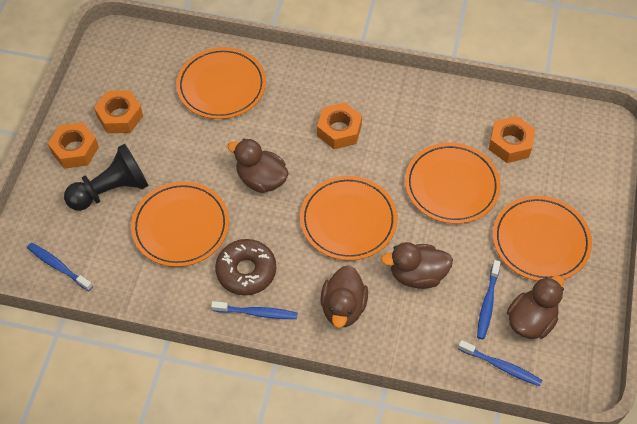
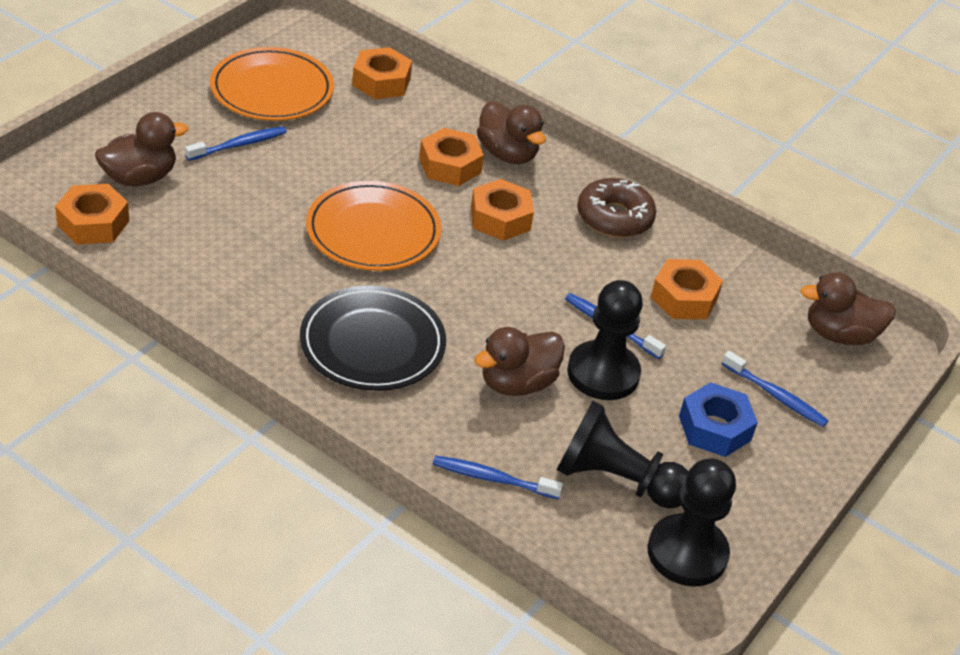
black pawn: 1 -> 3
black plate: 0 -> 1
blue nut: 0 -> 1
orange nut: 4 -> 5
orange plate: 5 -> 2

